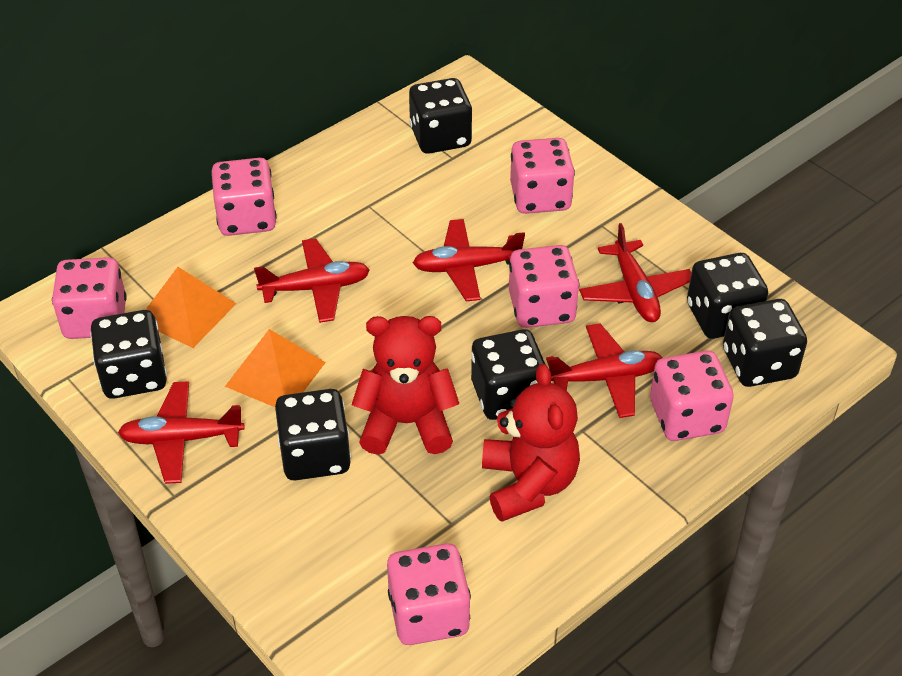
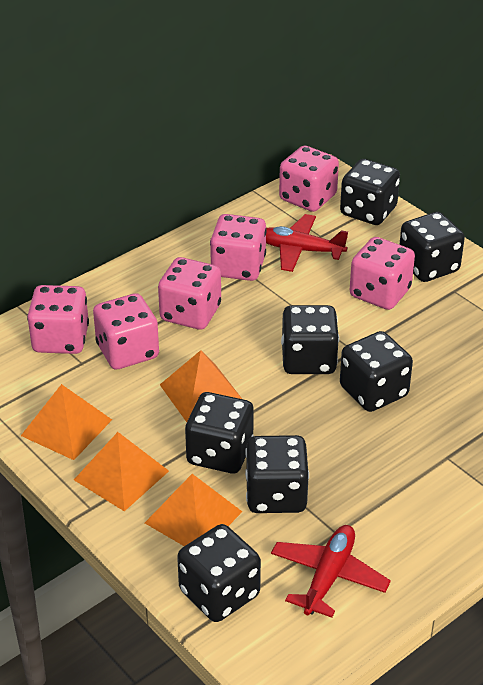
black dice: 6 -> 7
orange pyramid: 2 -> 4
red plane: 5 -> 2
red teddy bear: 2 -> 0

